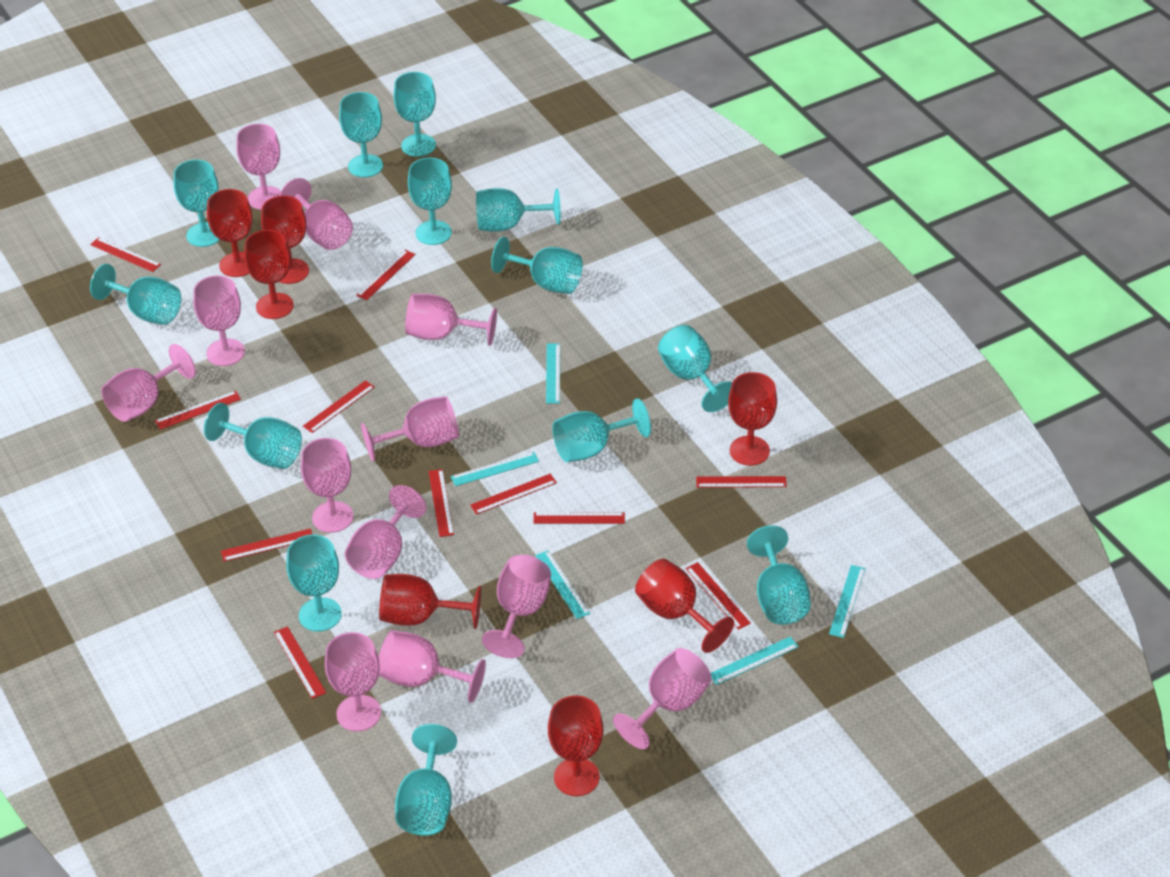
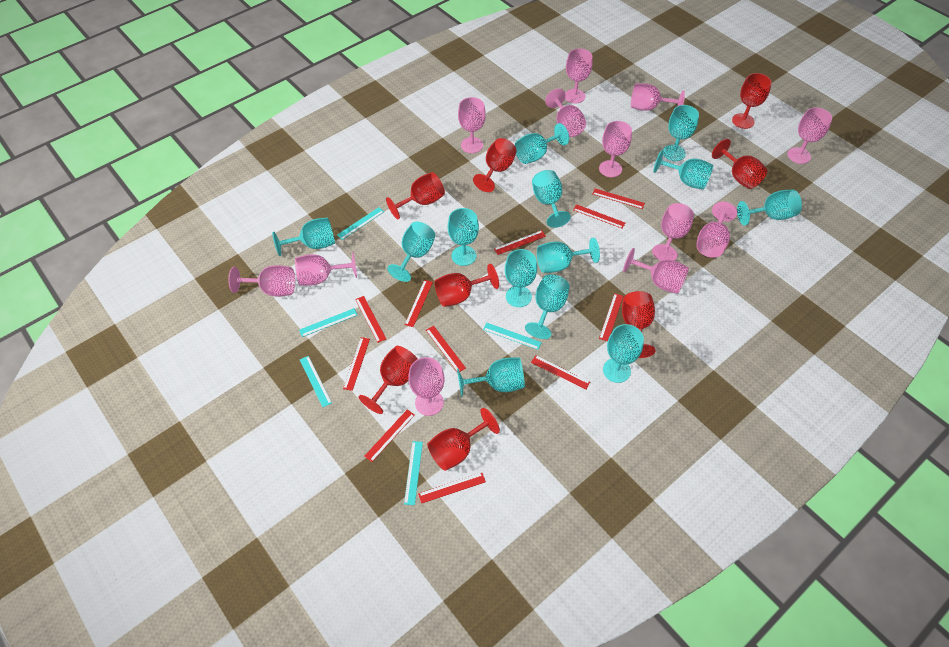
red goblet: 7 -> 8

